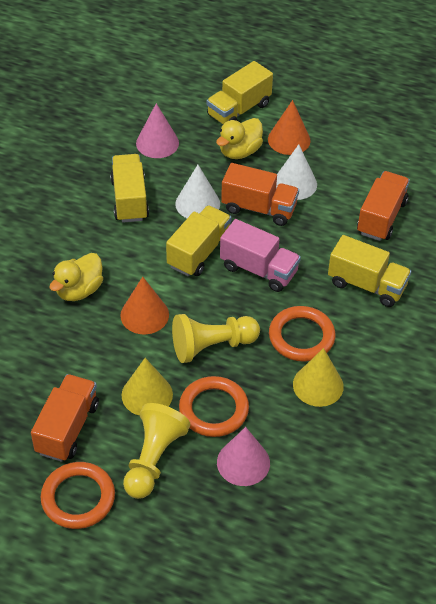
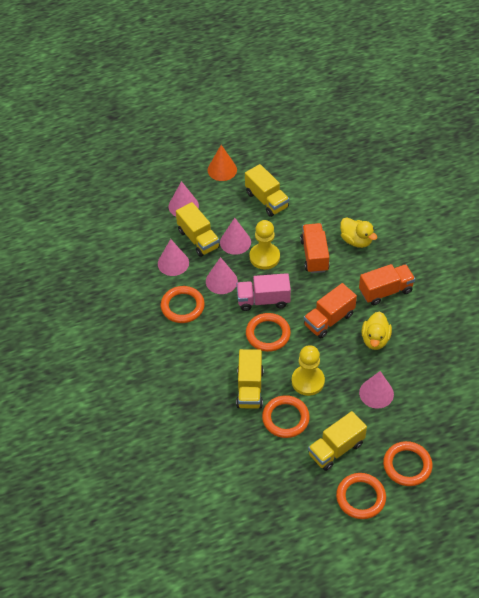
orange cone: 2 -> 1
orange ring: 3 -> 5
pink cone: 2 -> 5
white cone: 2 -> 0
yellow cone: 2 -> 0

